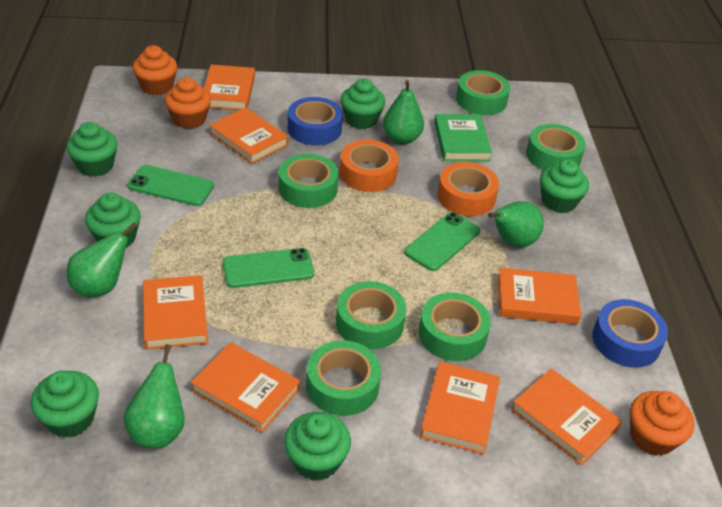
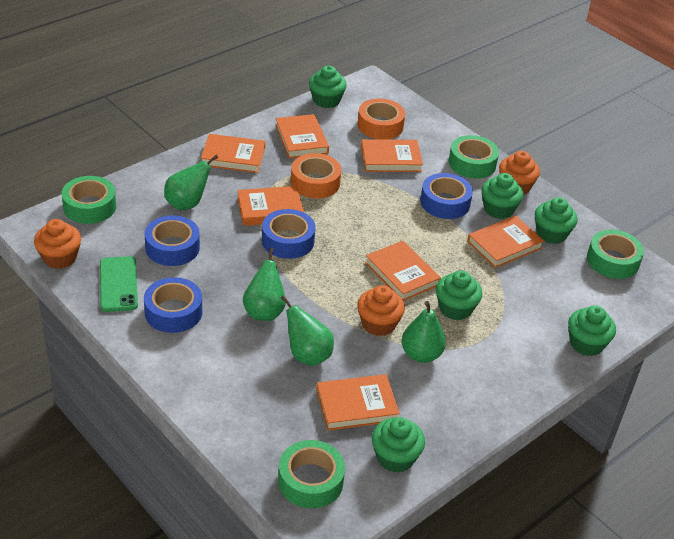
blue tape: 2 -> 4
green book: 1 -> 0
green phone: 3 -> 1
green tape: 6 -> 4

